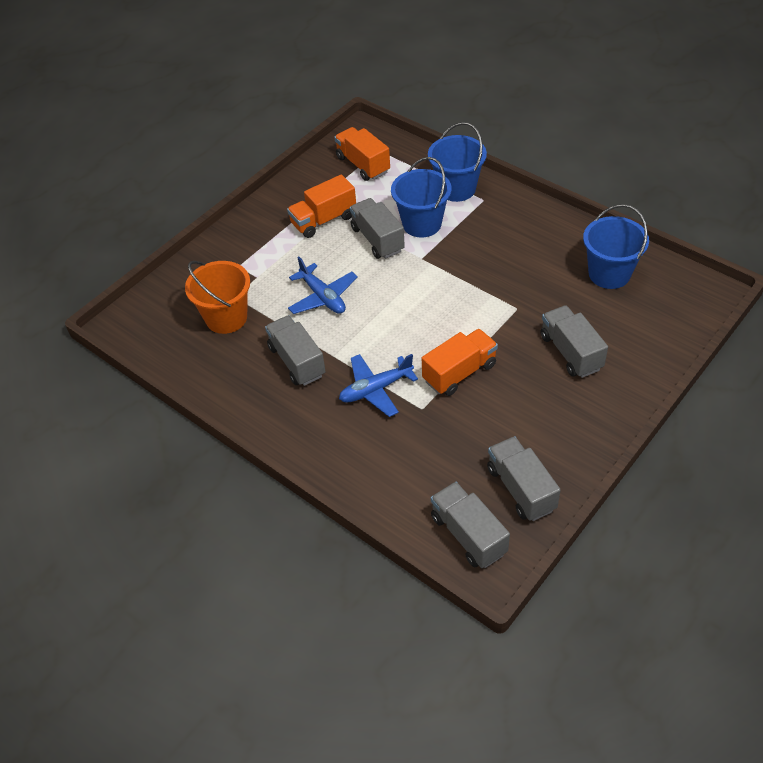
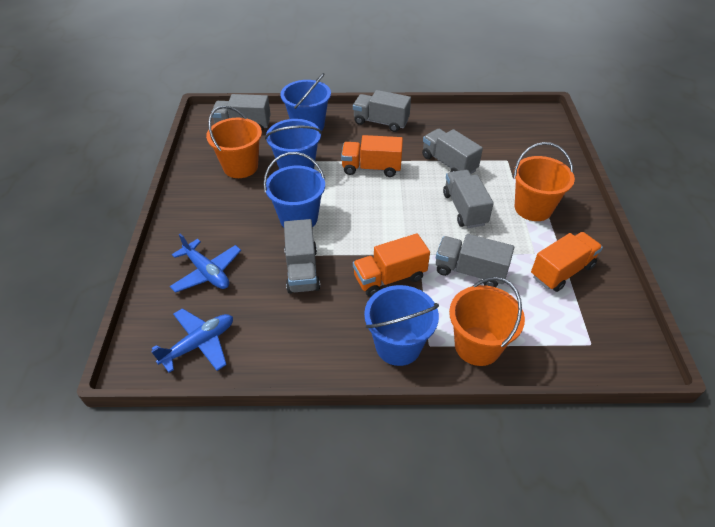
blue bucket: 3 -> 4
grey truck: 5 -> 6
orange bucket: 1 -> 3

